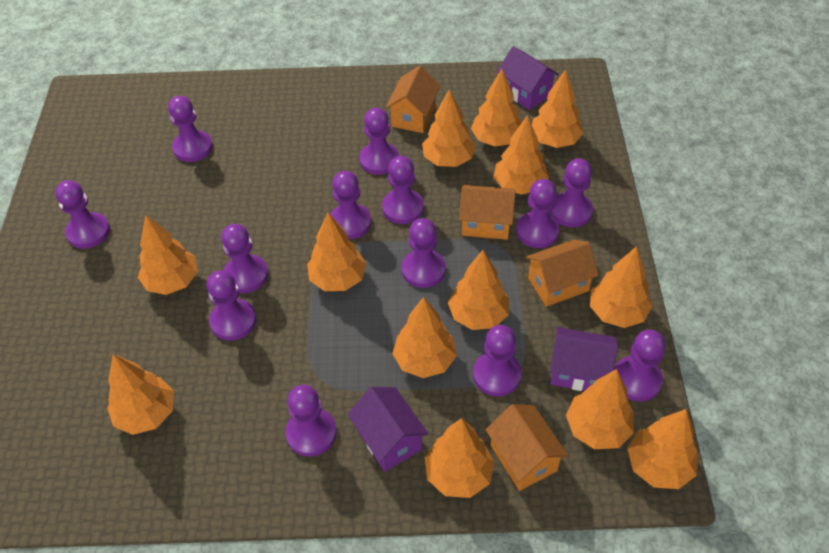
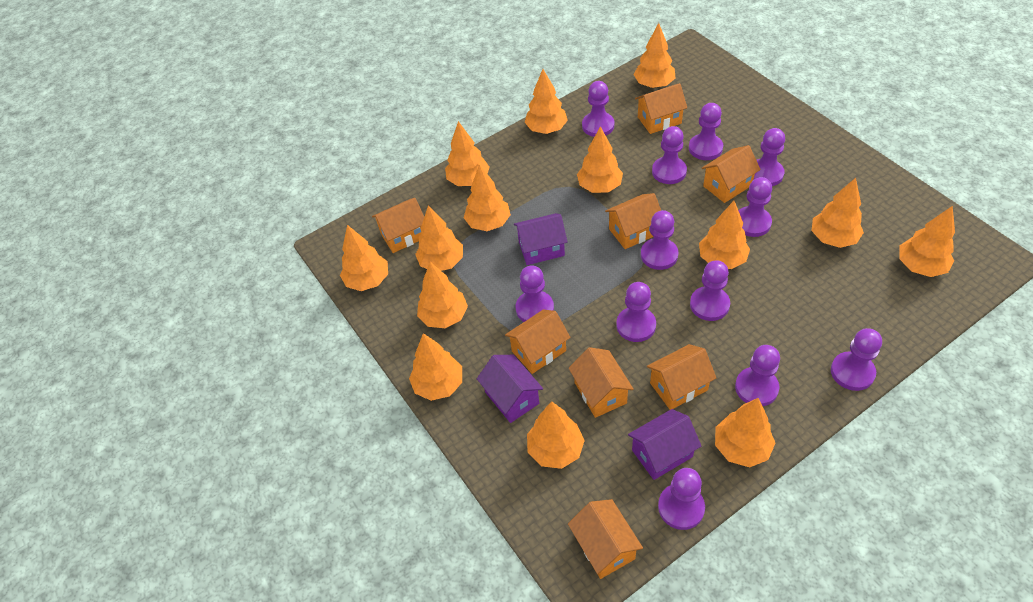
orange house: 4 -> 8
orange tree: 13 -> 14
purple pawn: 13 -> 12

